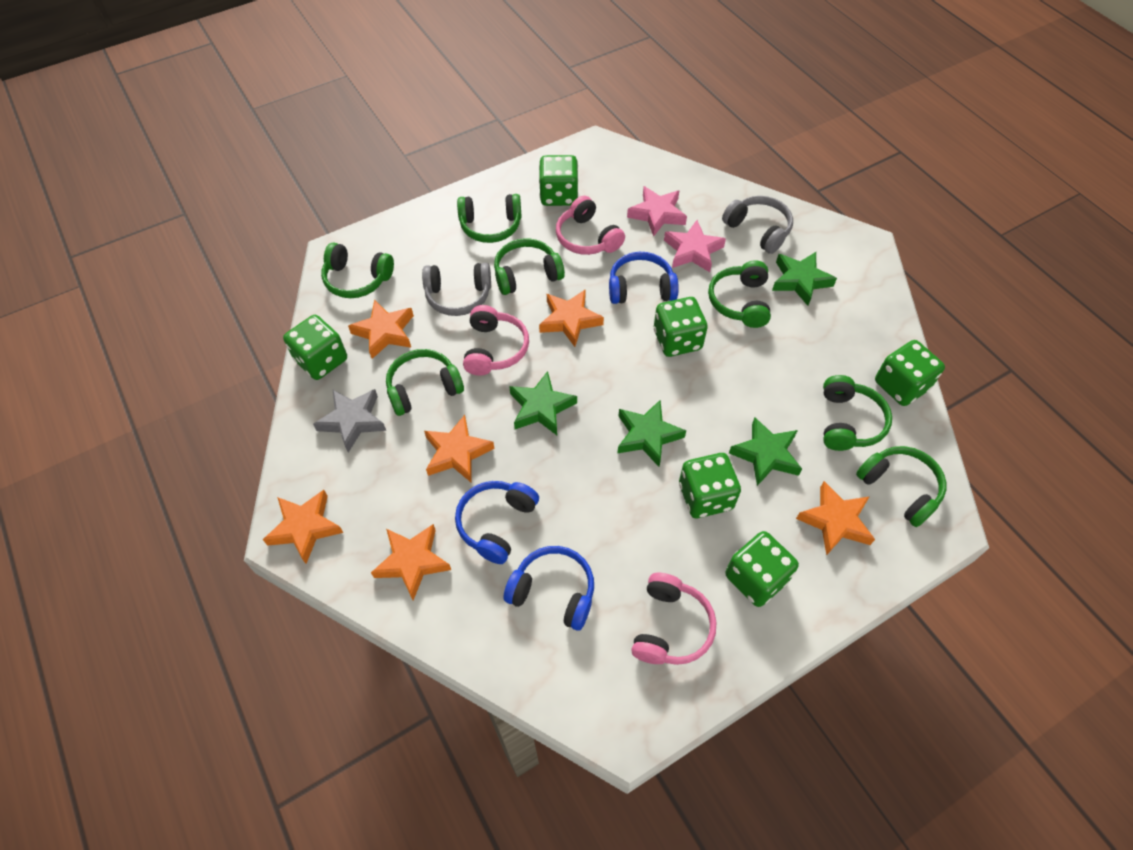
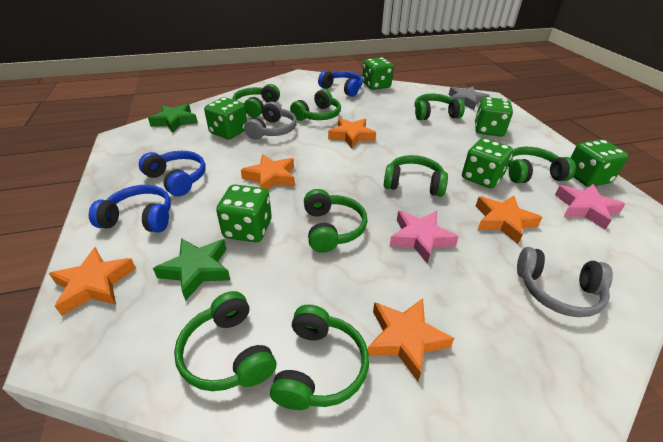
green headphones: 7 -> 8
green star: 4 -> 2
orange star: 6 -> 5
pink headphones: 3 -> 0

